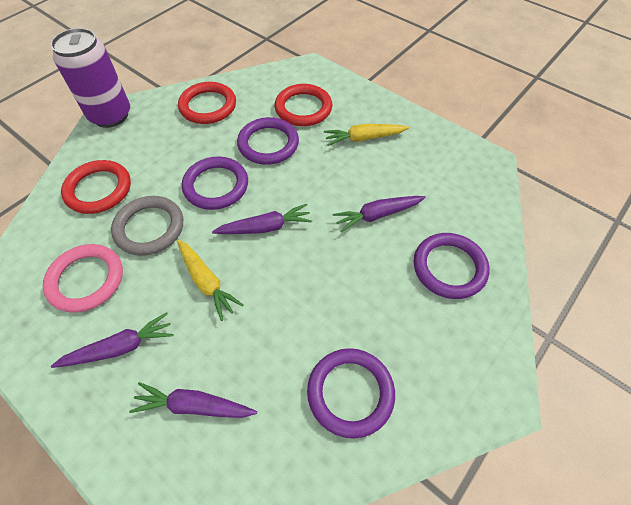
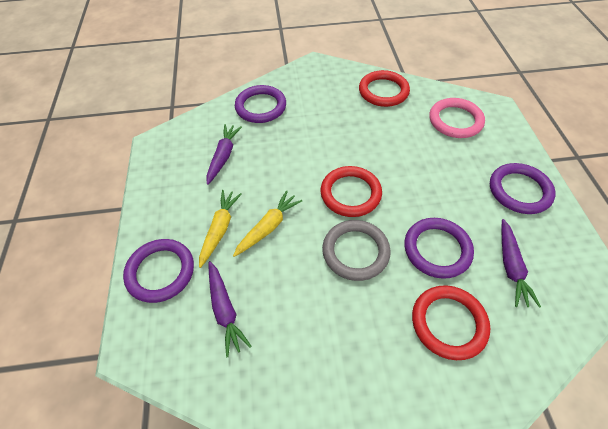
purple can: 1 -> 0
purple carrot: 4 -> 3

